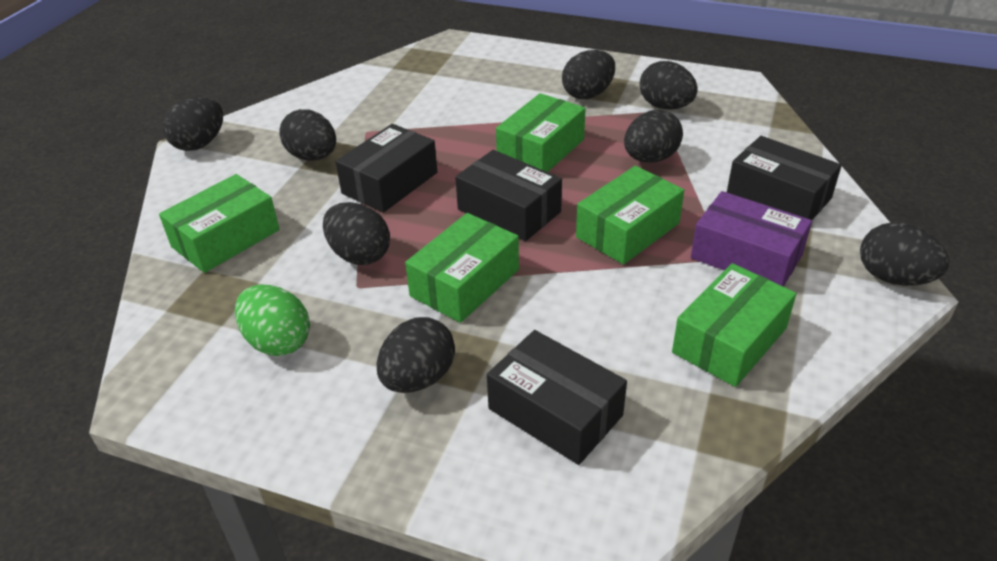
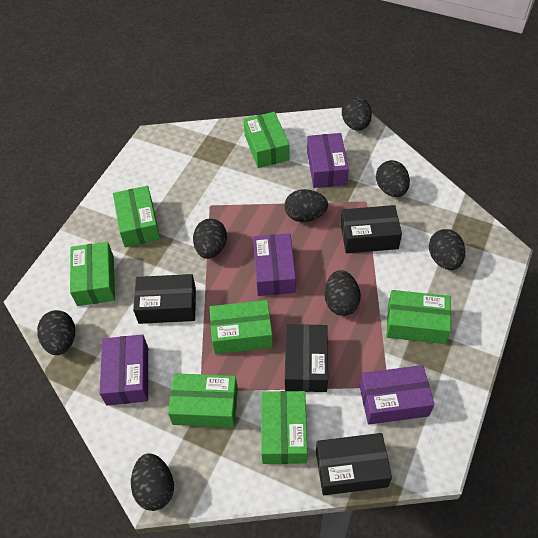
green box: 5 -> 7
green egg: 1 -> 0
purple box: 1 -> 4

